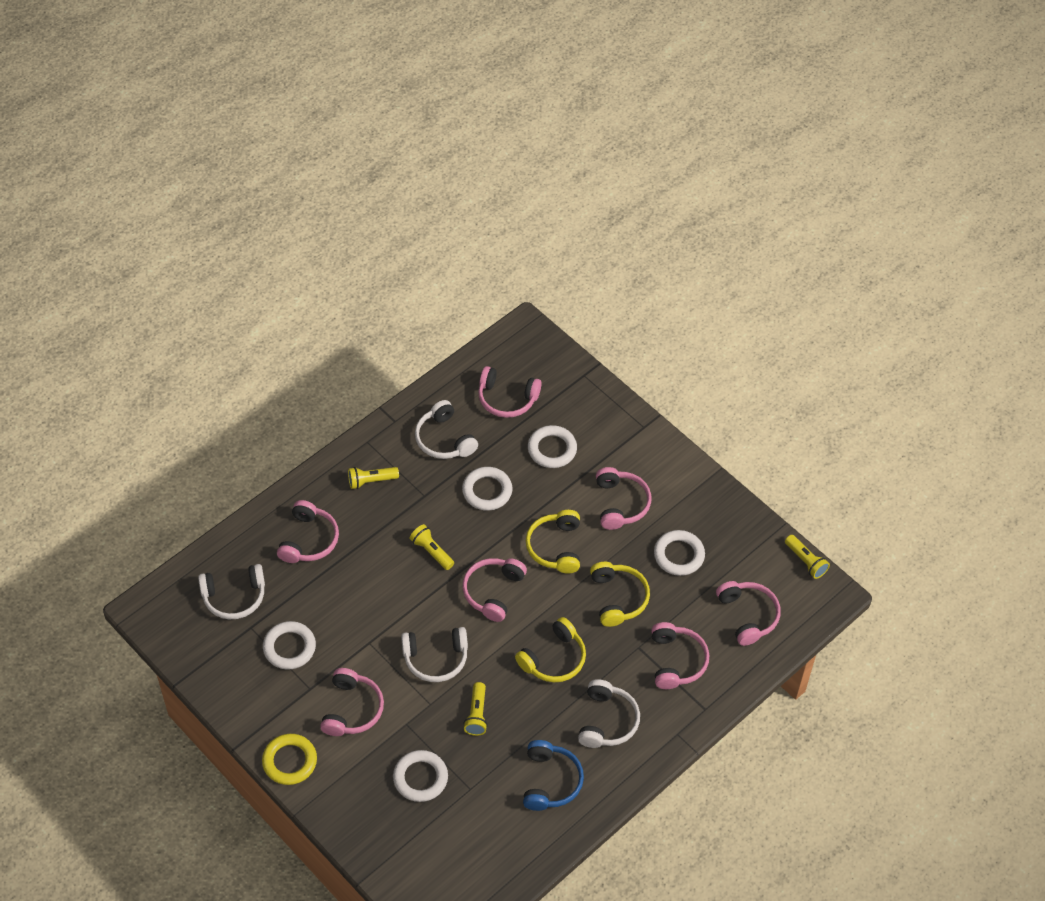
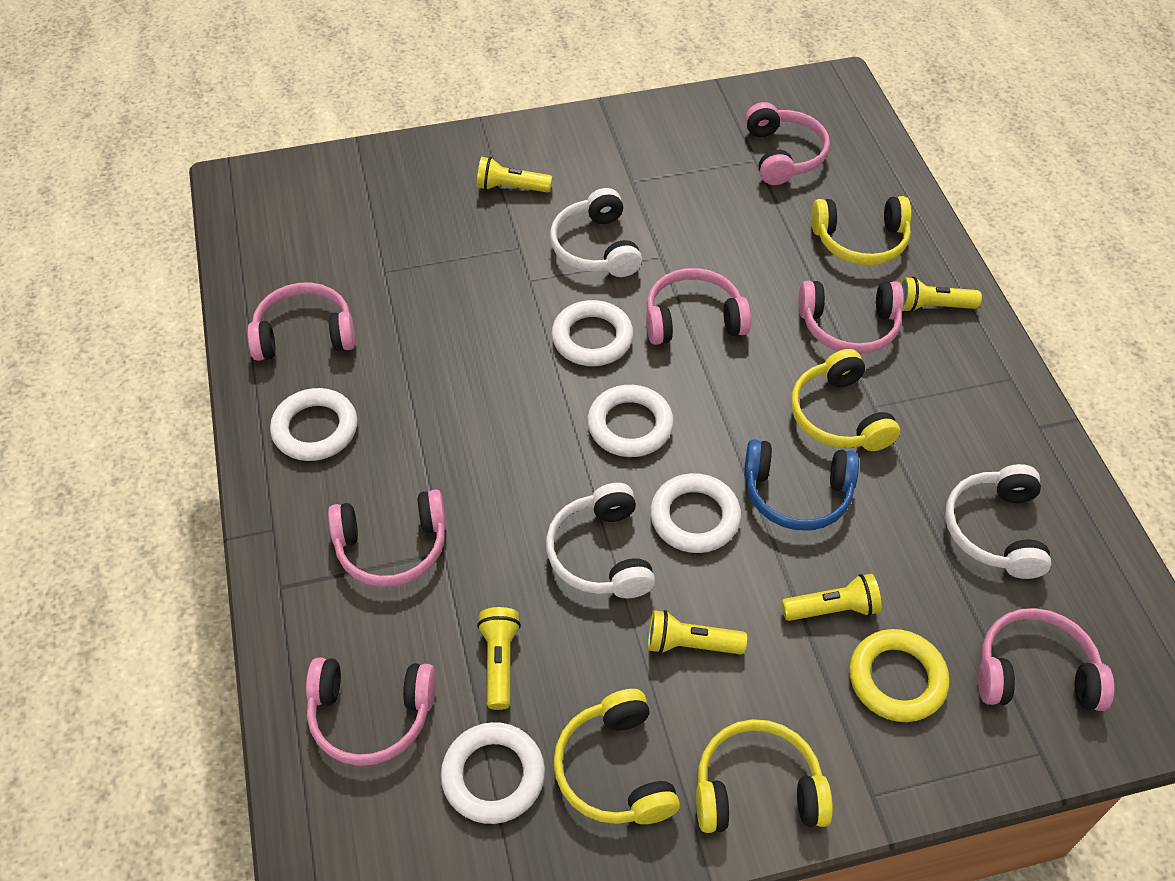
white headphones: 4 -> 3
yellow flashlight: 4 -> 5
yellow headphones: 3 -> 4

